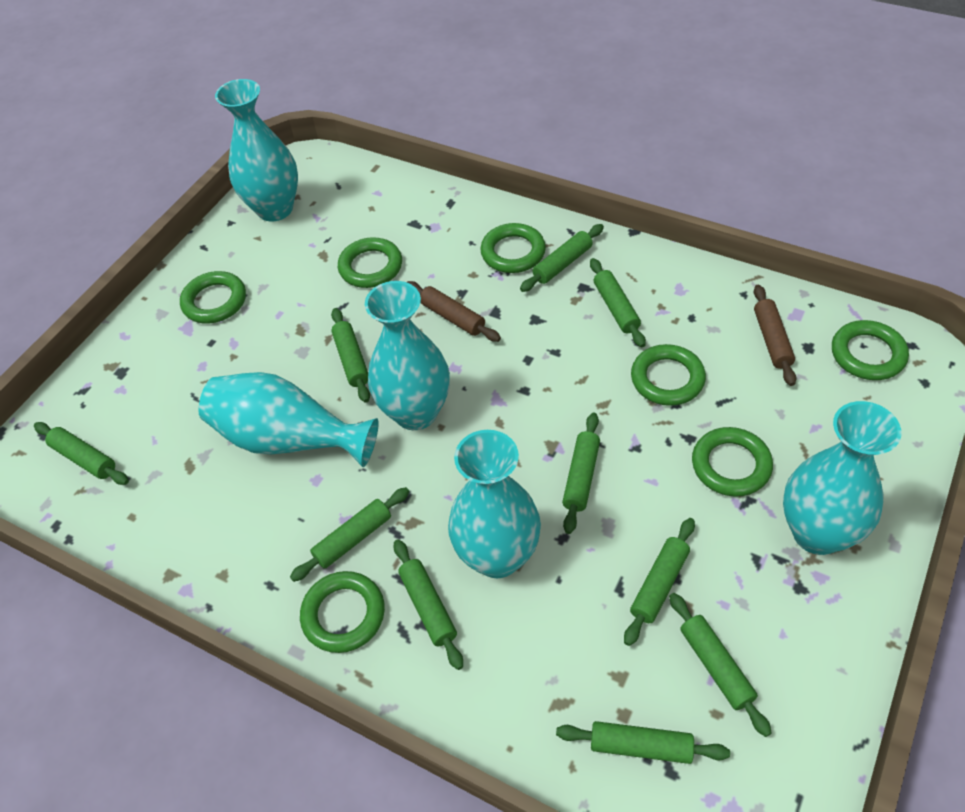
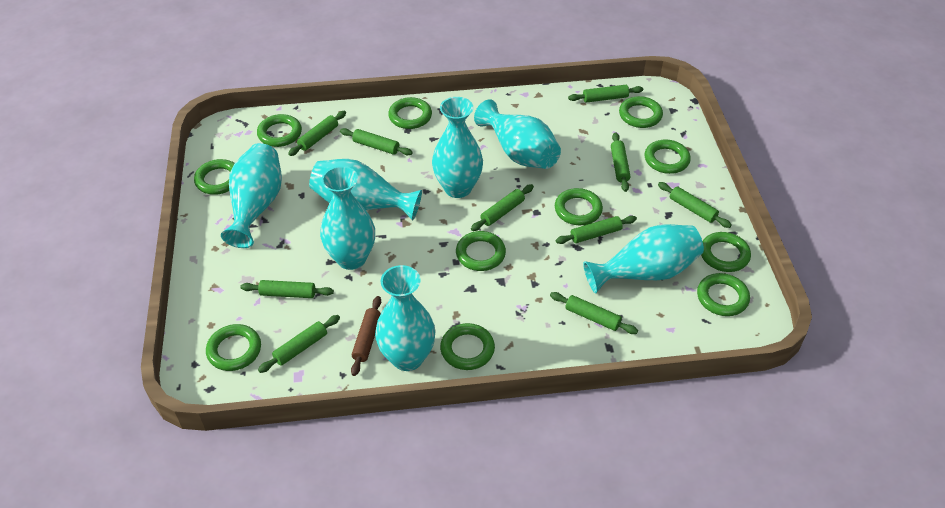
brown rolling pin: 2 -> 1
green ring: 7 -> 11
turquoise vase: 5 -> 7

